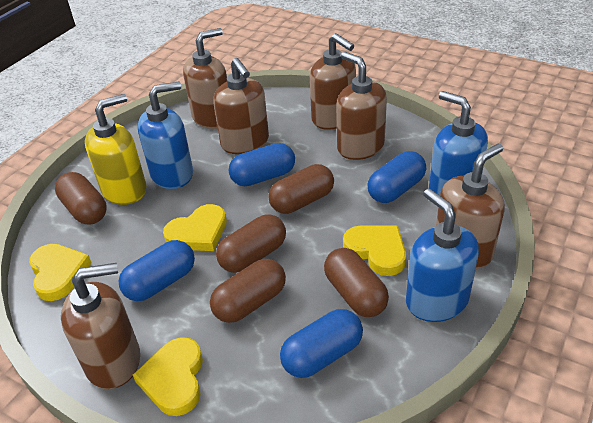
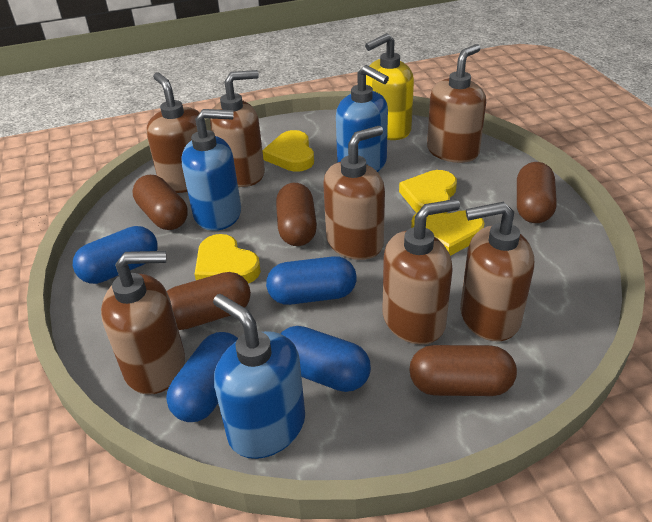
brown soap dispenser: 6 -> 7

